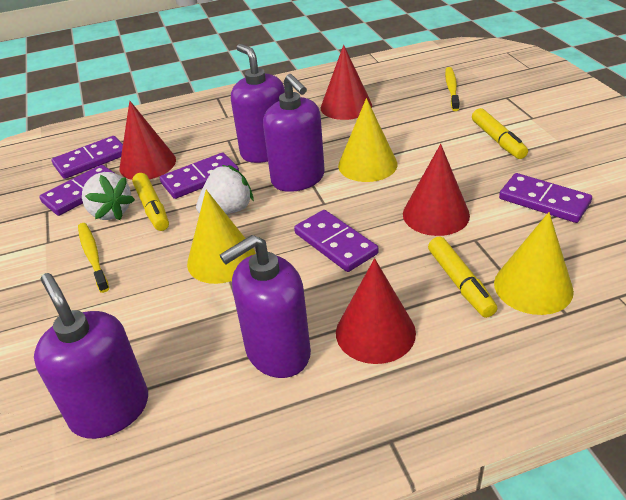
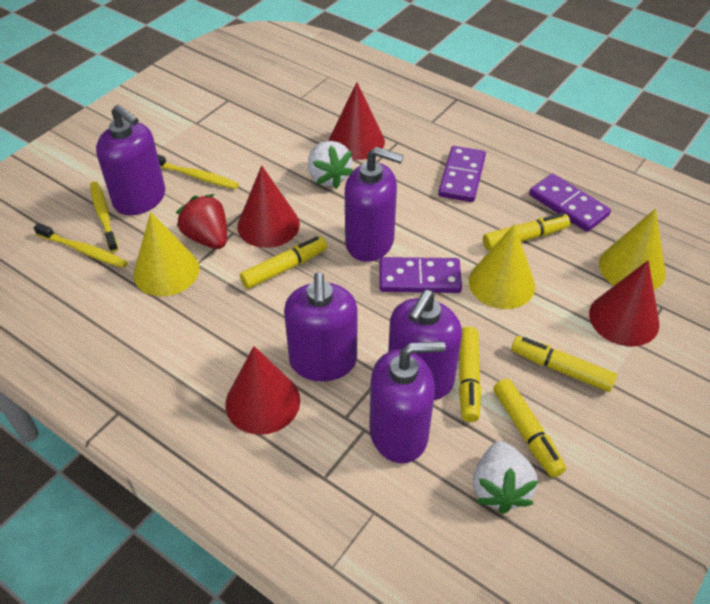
purple domino: 5 -> 3
purple soap dispenser: 4 -> 5
red strawberry: 0 -> 1
yellow marker: 3 -> 5
yellow toothbrush: 2 -> 3

